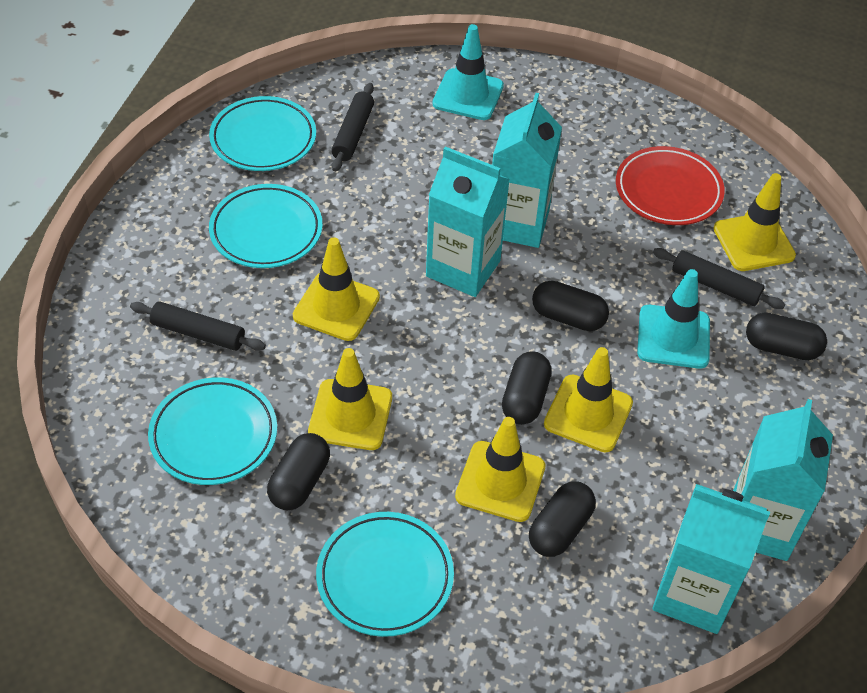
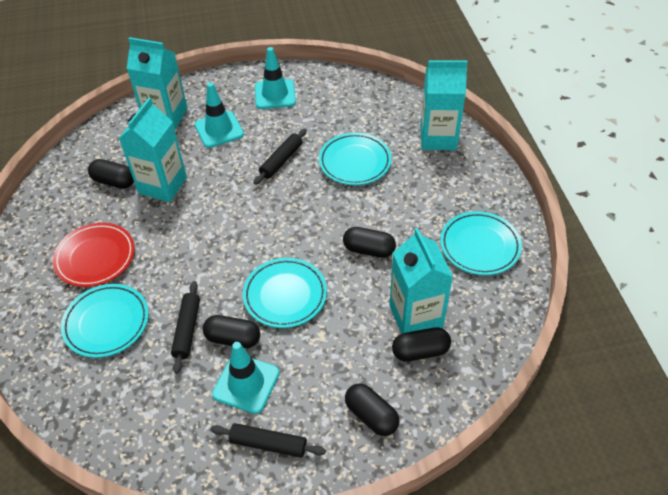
turquoise traffic cone: 2 -> 3
yellow traffic cone: 5 -> 0

